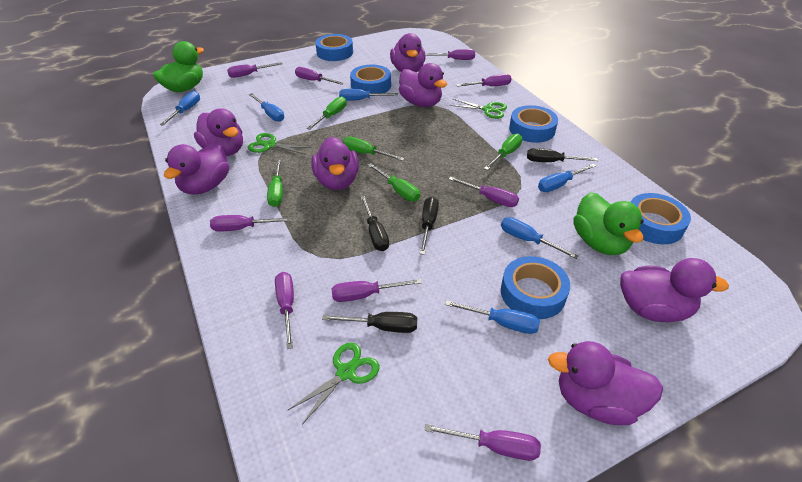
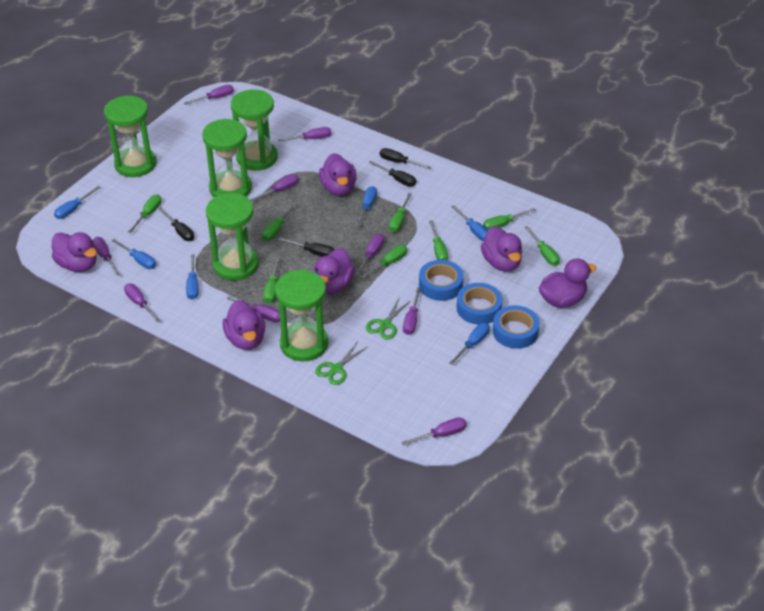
blue tape: 5 -> 3
green duck: 2 -> 0
green hourglass: 0 -> 5
green scissors: 3 -> 2
green screwdriver: 5 -> 8
purple duck: 7 -> 6

